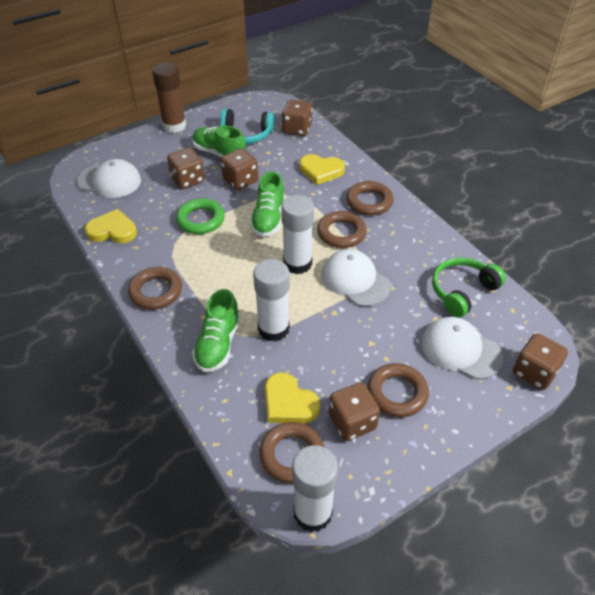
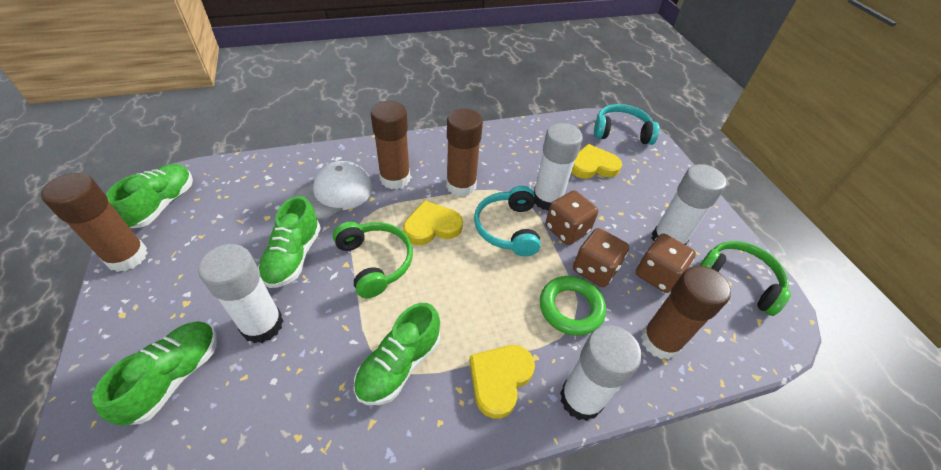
brown dice: 5 -> 3
brown glue stick: 1 -> 4
brown ring: 5 -> 0
green headphones: 1 -> 2
green shoe: 3 -> 4
turquoise headphones: 1 -> 2
white cap: 3 -> 1
white glue stick: 3 -> 4

